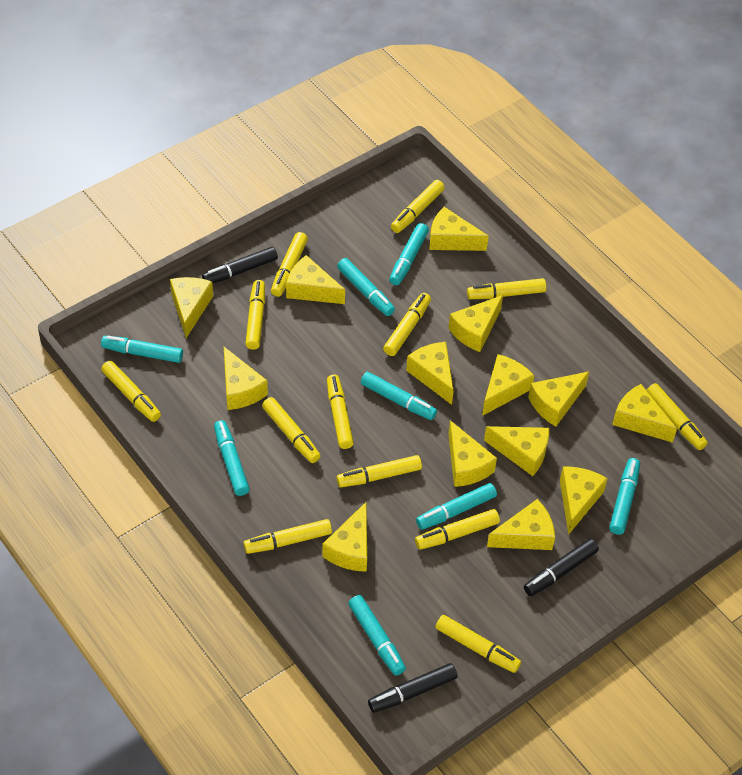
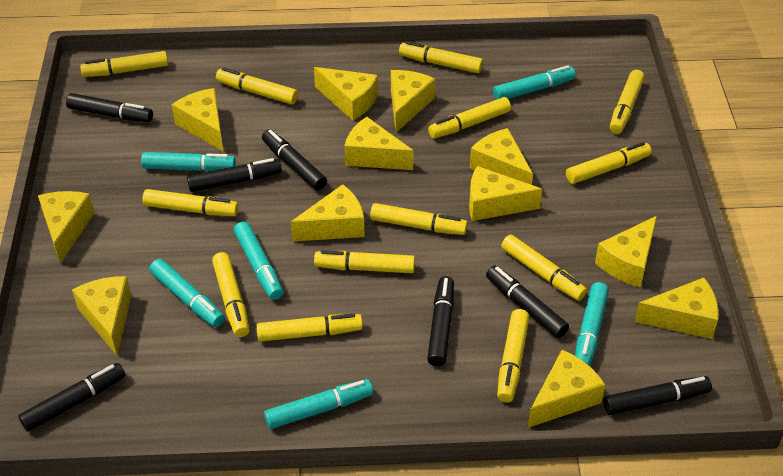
black marker: 3 -> 7
turquoise marker: 8 -> 6
yellow cheese: 14 -> 12

